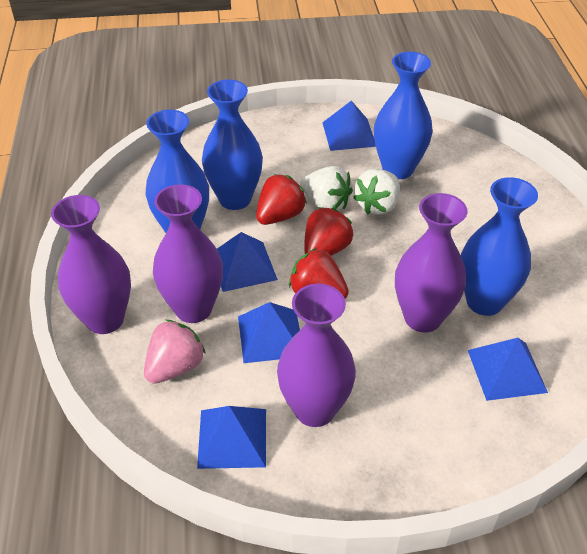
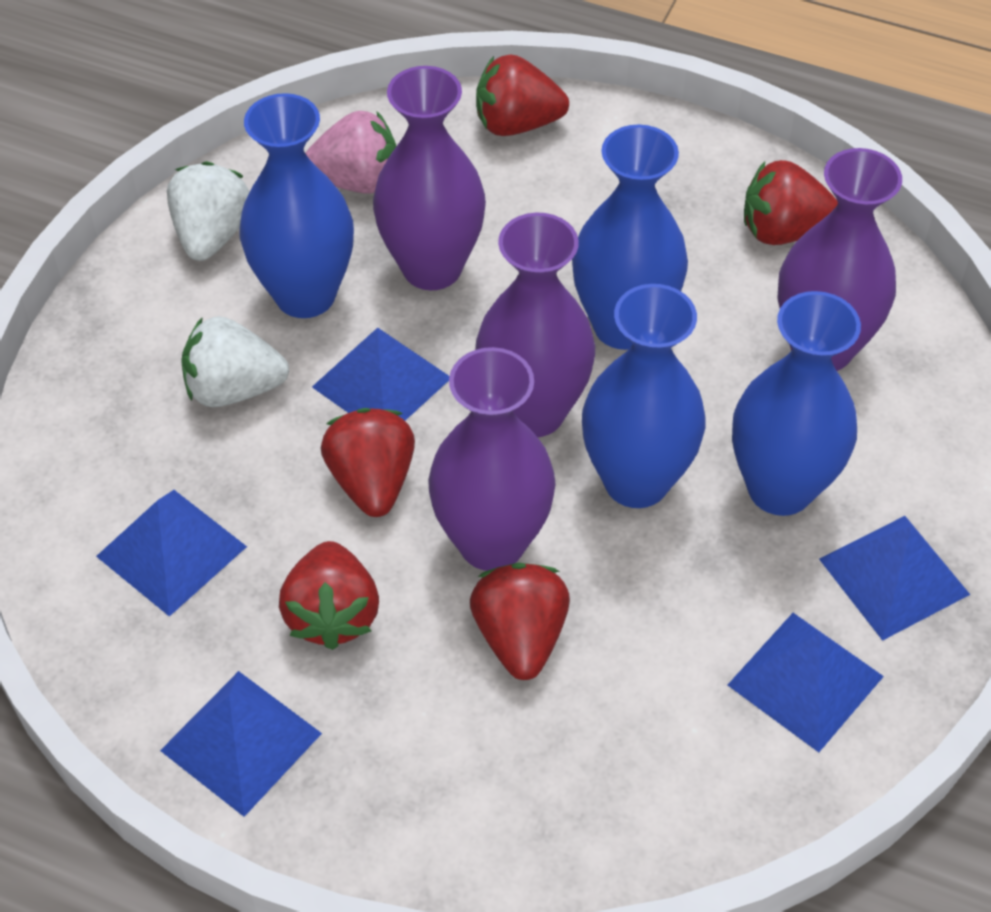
red strawberry: 3 -> 5

